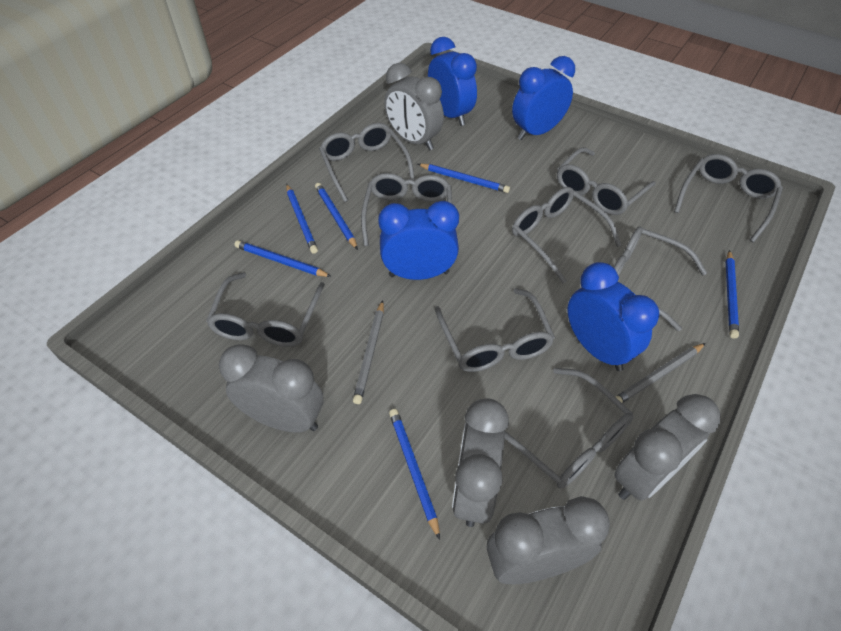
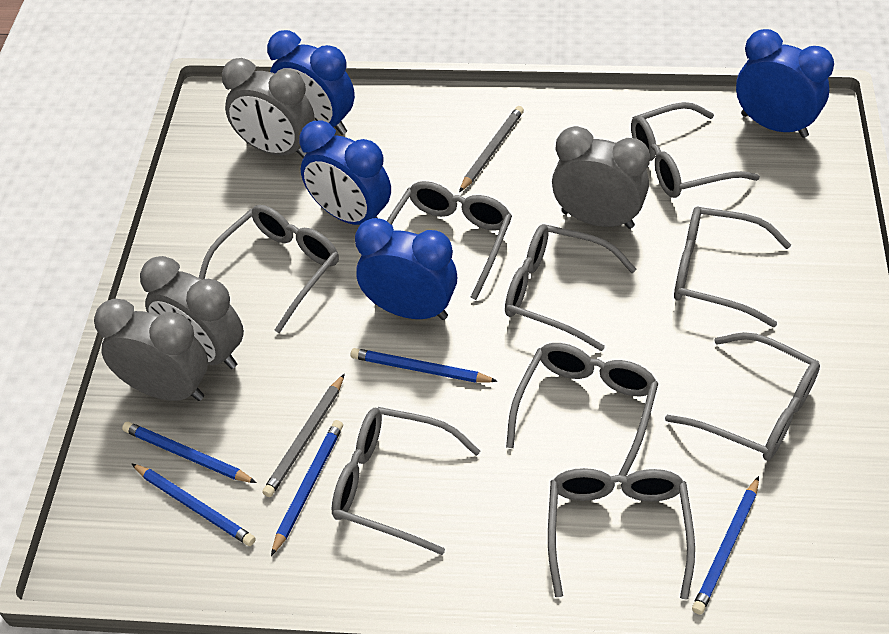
blue pencil: 6 -> 5
grey clock: 5 -> 4

